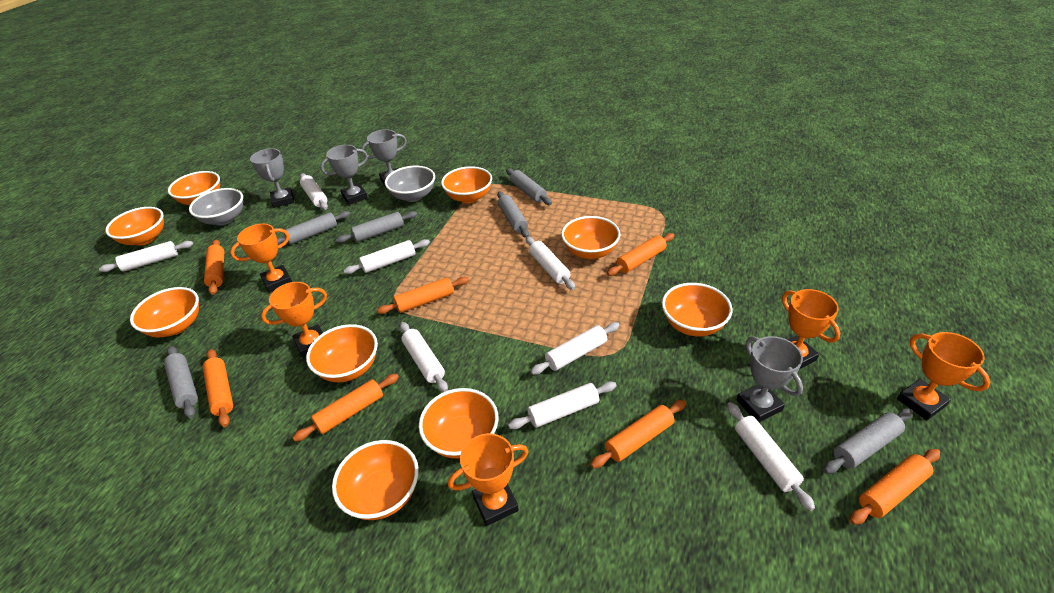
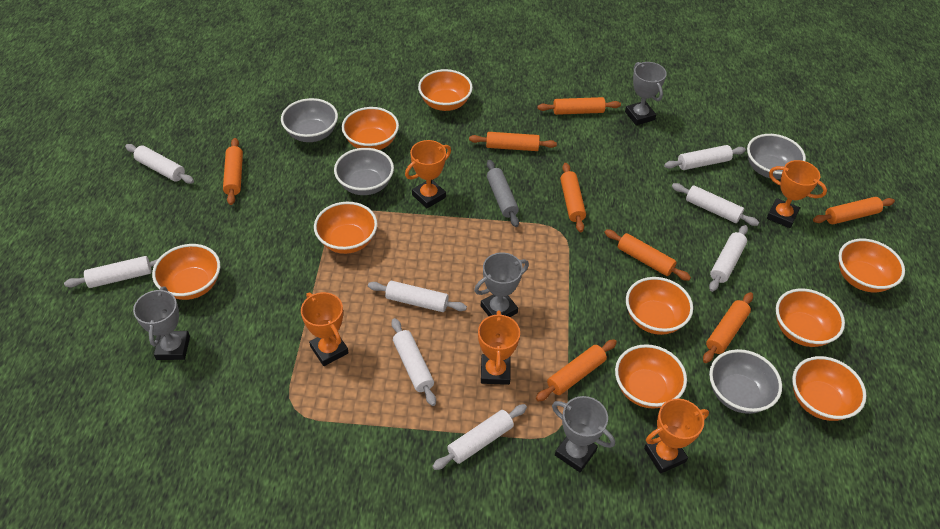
grey bowl: 2 -> 4
grey rolling pin: 6 -> 1
orange rolling pin: 7 -> 8

